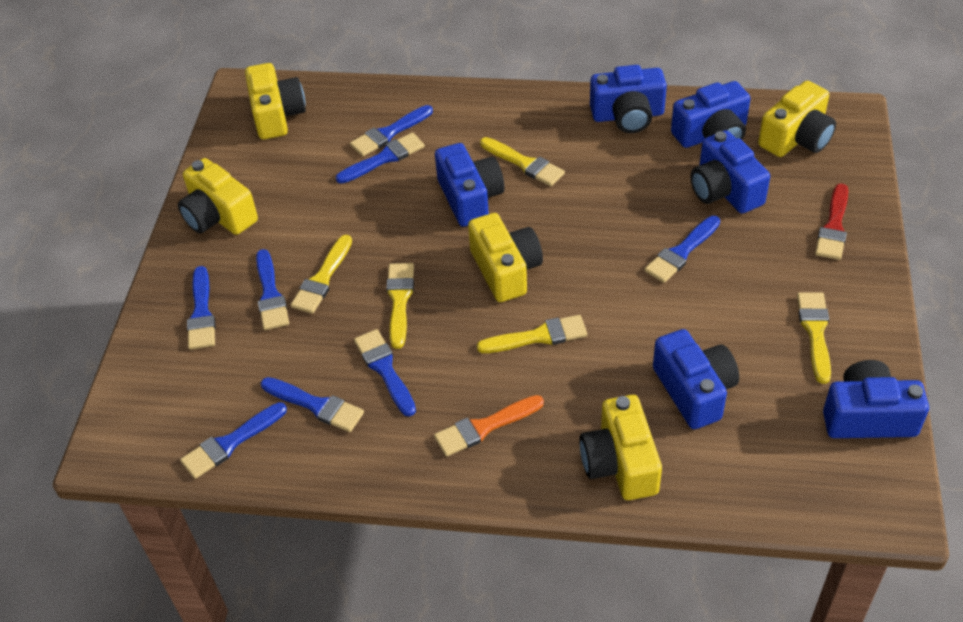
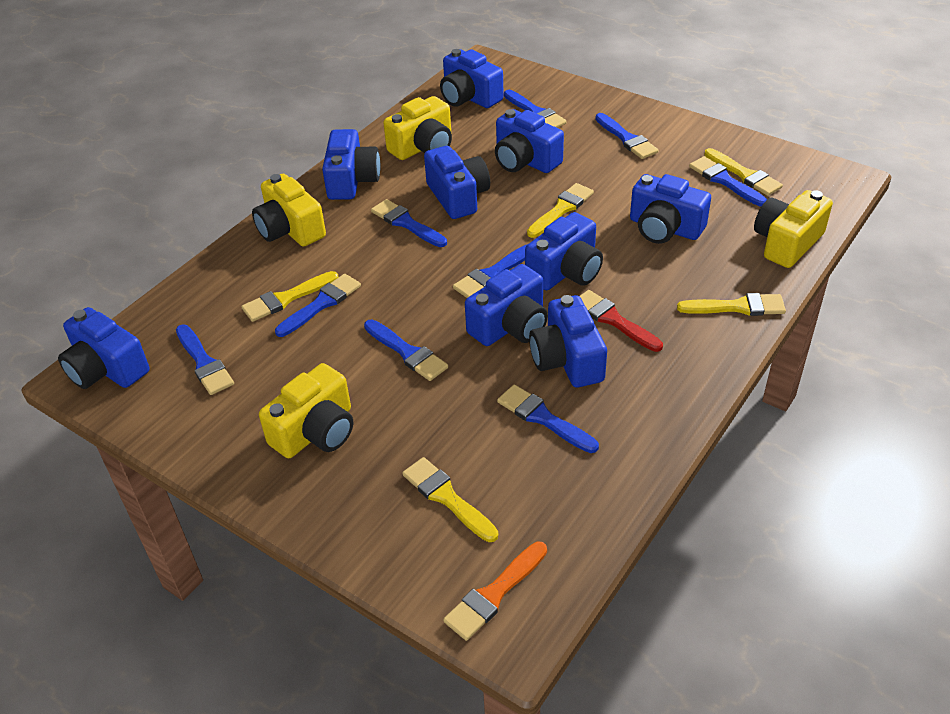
blue brush: 8 -> 9
blue camera: 6 -> 9
yellow camera: 5 -> 4

